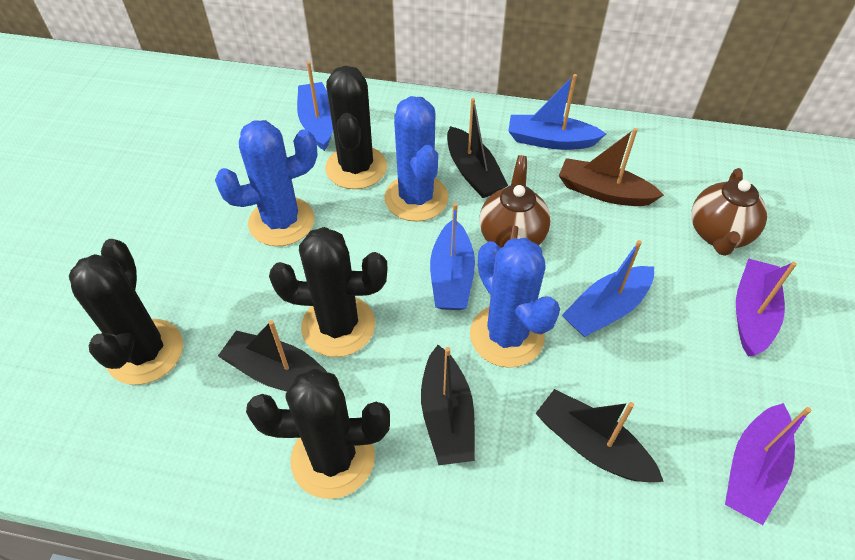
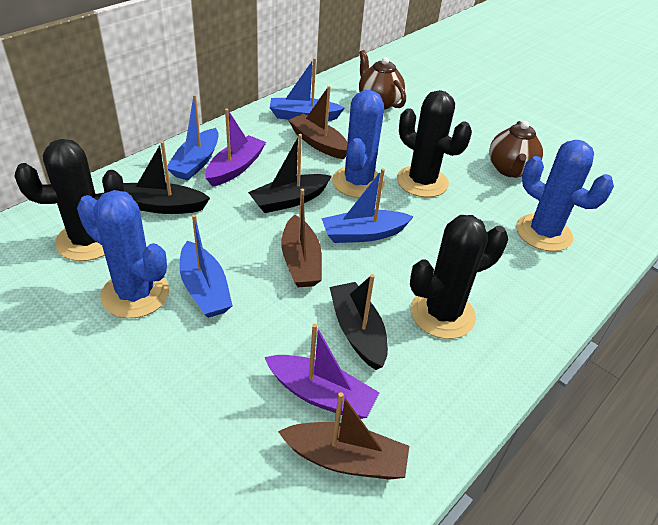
black boat: 4 -> 3
black cactus: 4 -> 3
brown boat: 1 -> 3

